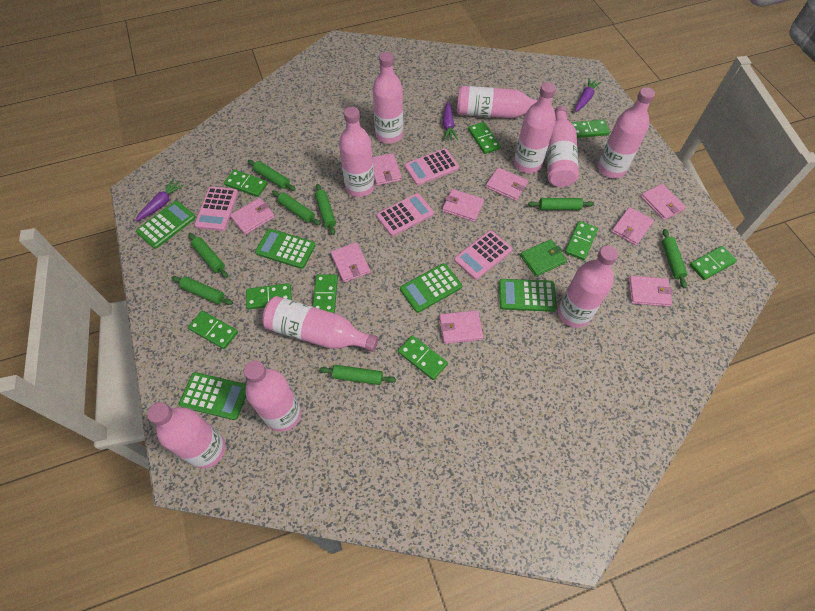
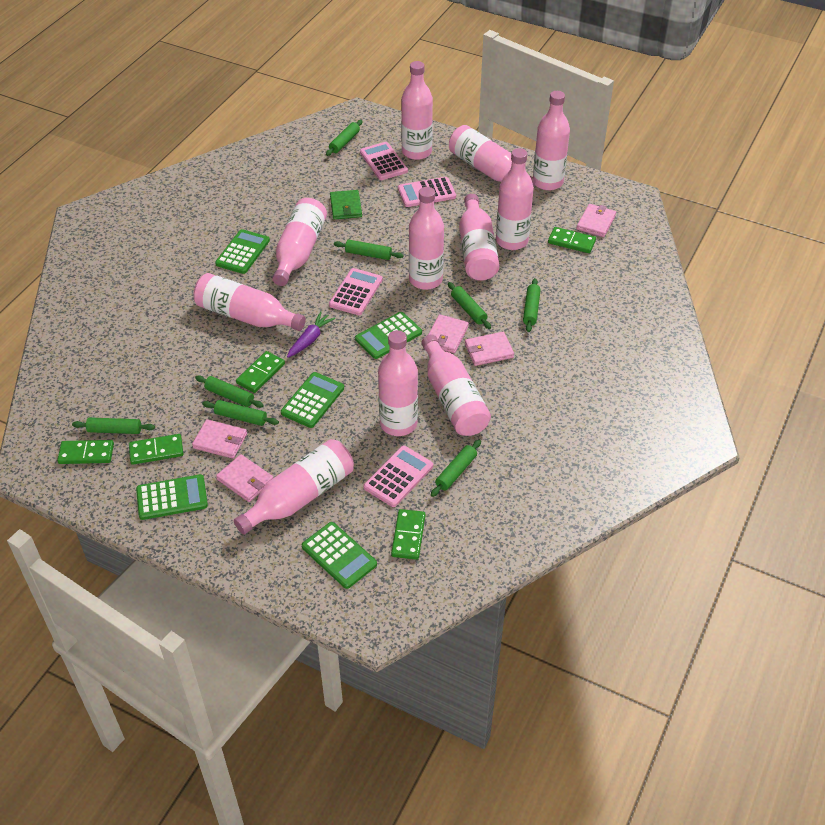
green domino: 9 -> 5
pink bottle: 10 -> 11
pink wallet: 9 -> 5
purple carrot: 3 -> 1

